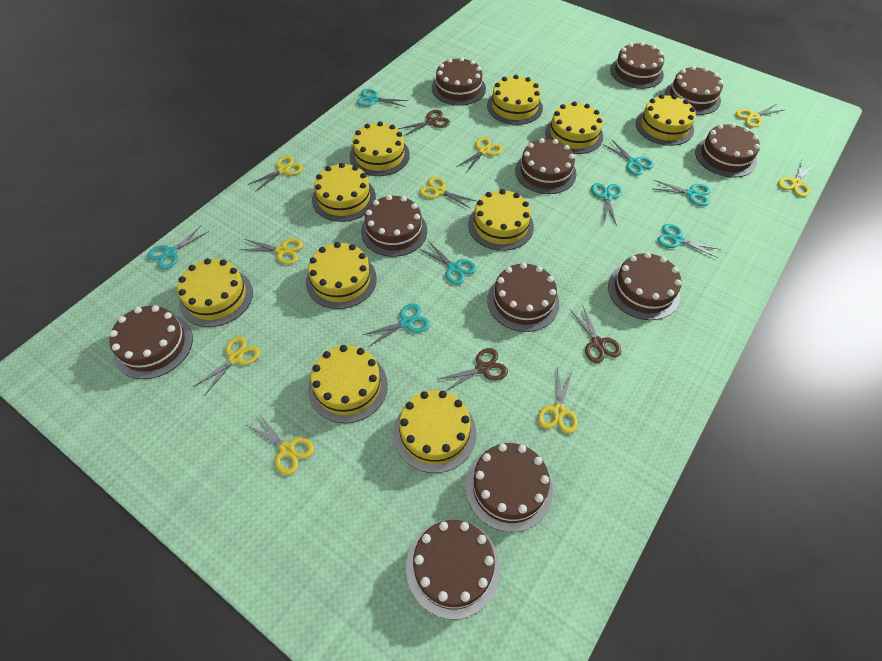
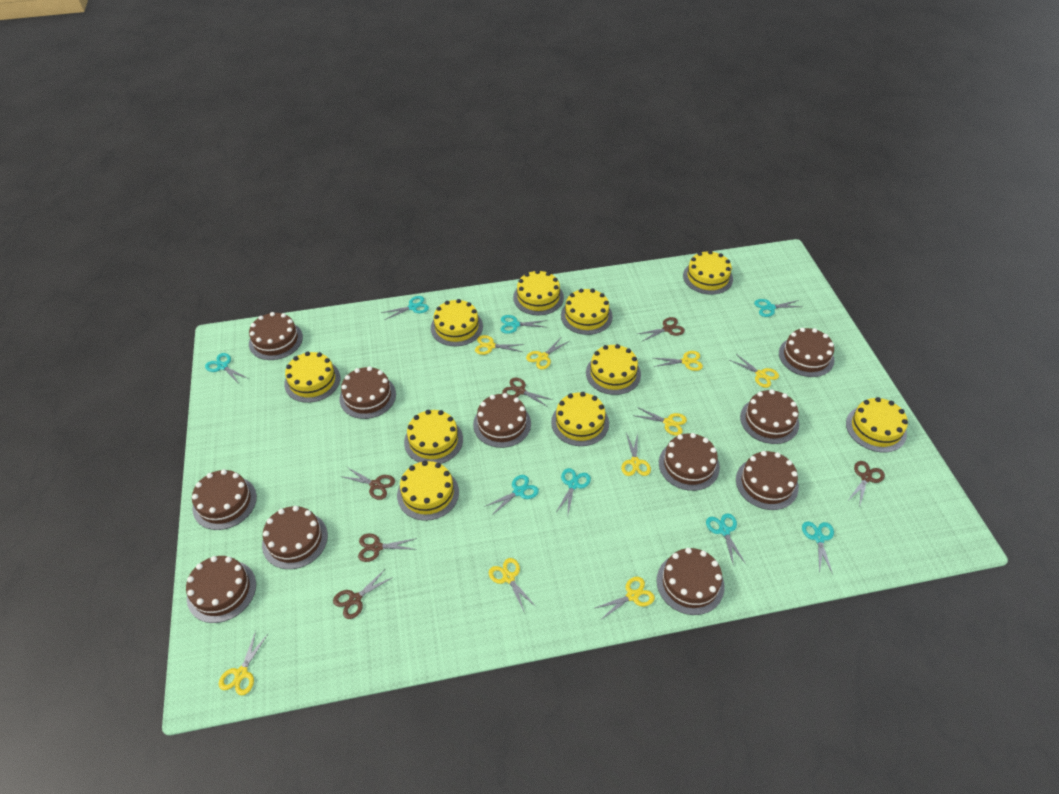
brown scissors: 3 -> 6

